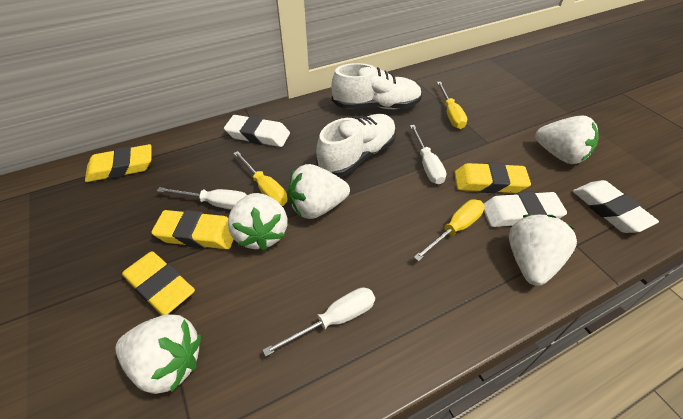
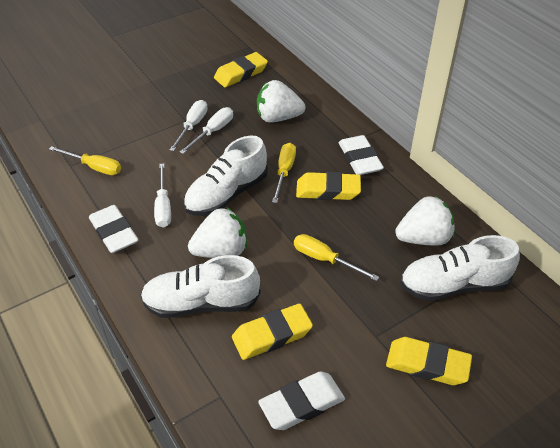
white shoe: 2 -> 3
white strawberry: 5 -> 3

